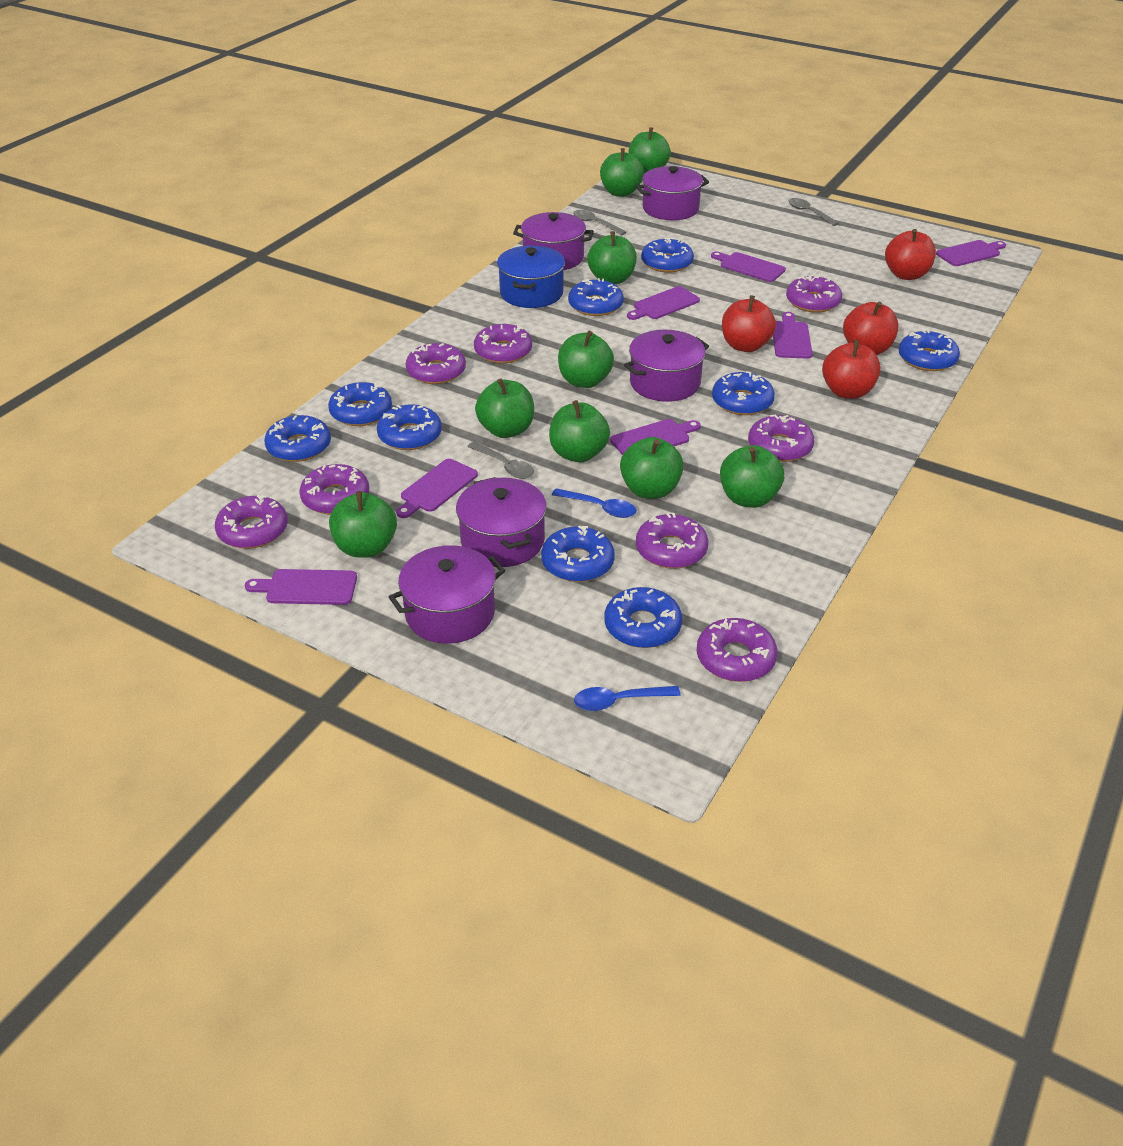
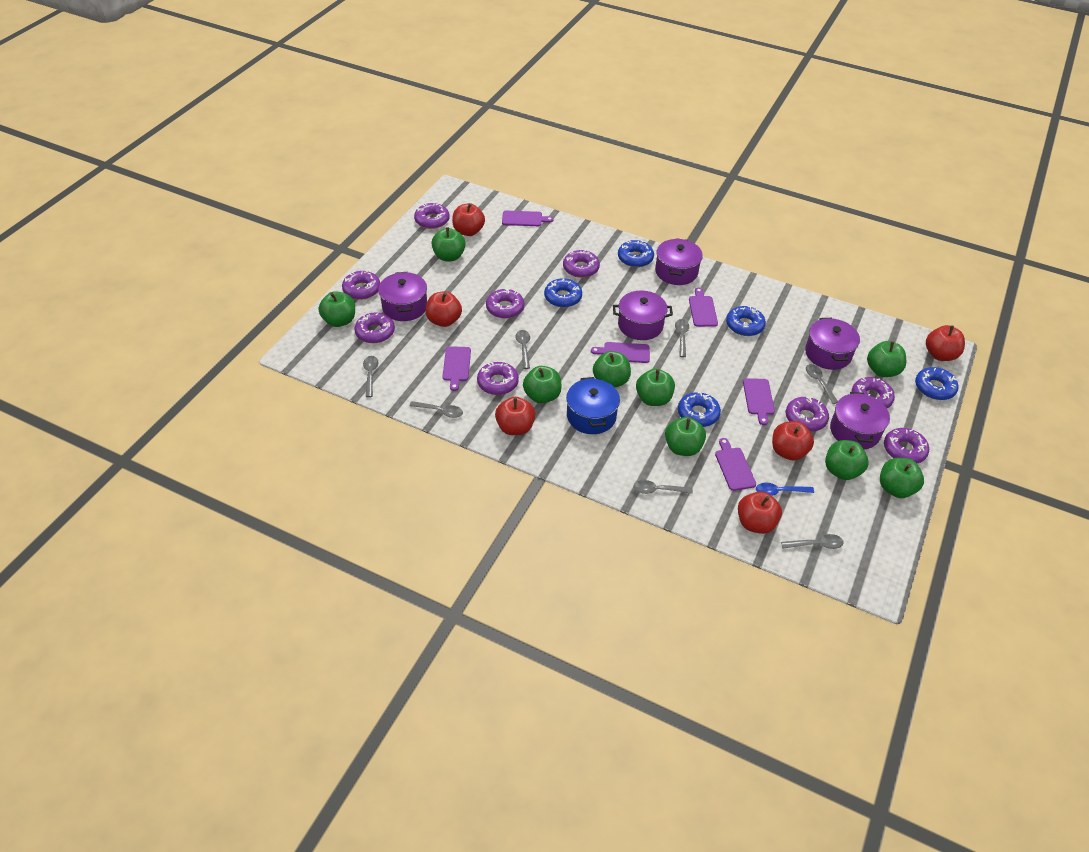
blue donut: 9 -> 5
blue spoon: 2 -> 1
grey spoon: 3 -> 7
purple cutting board: 7 -> 6
purple donut: 8 -> 9
red apple: 4 -> 6

